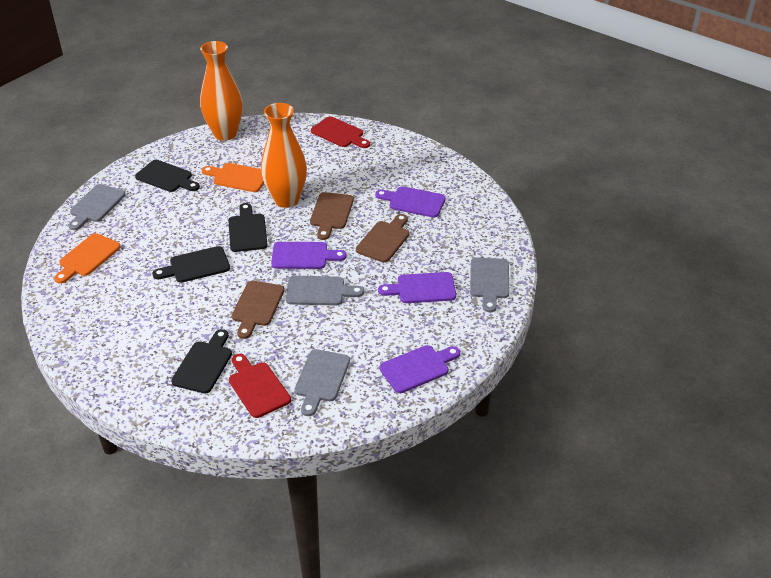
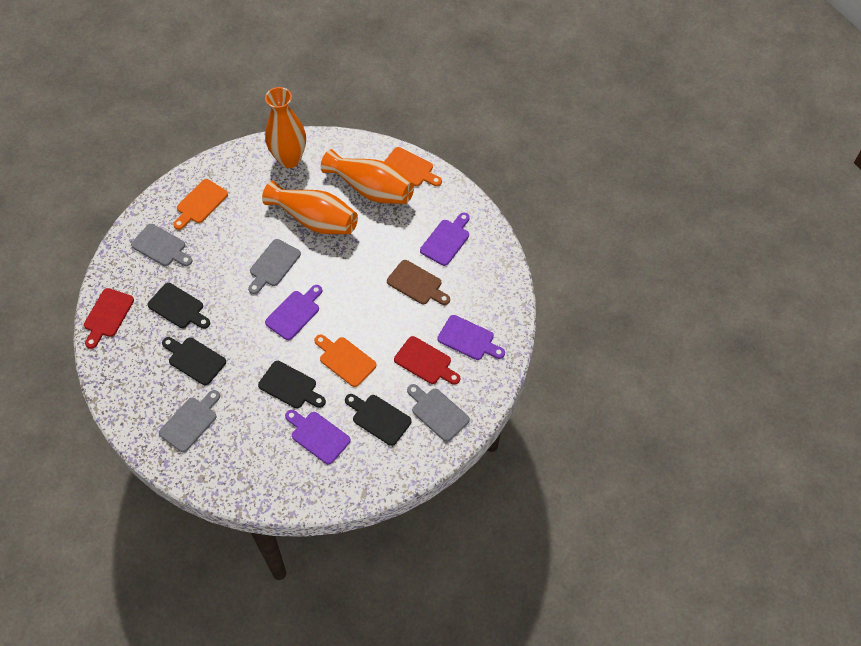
brown cutting board: 3 -> 1
orange cutting board: 2 -> 3
orange vase: 2 -> 3

